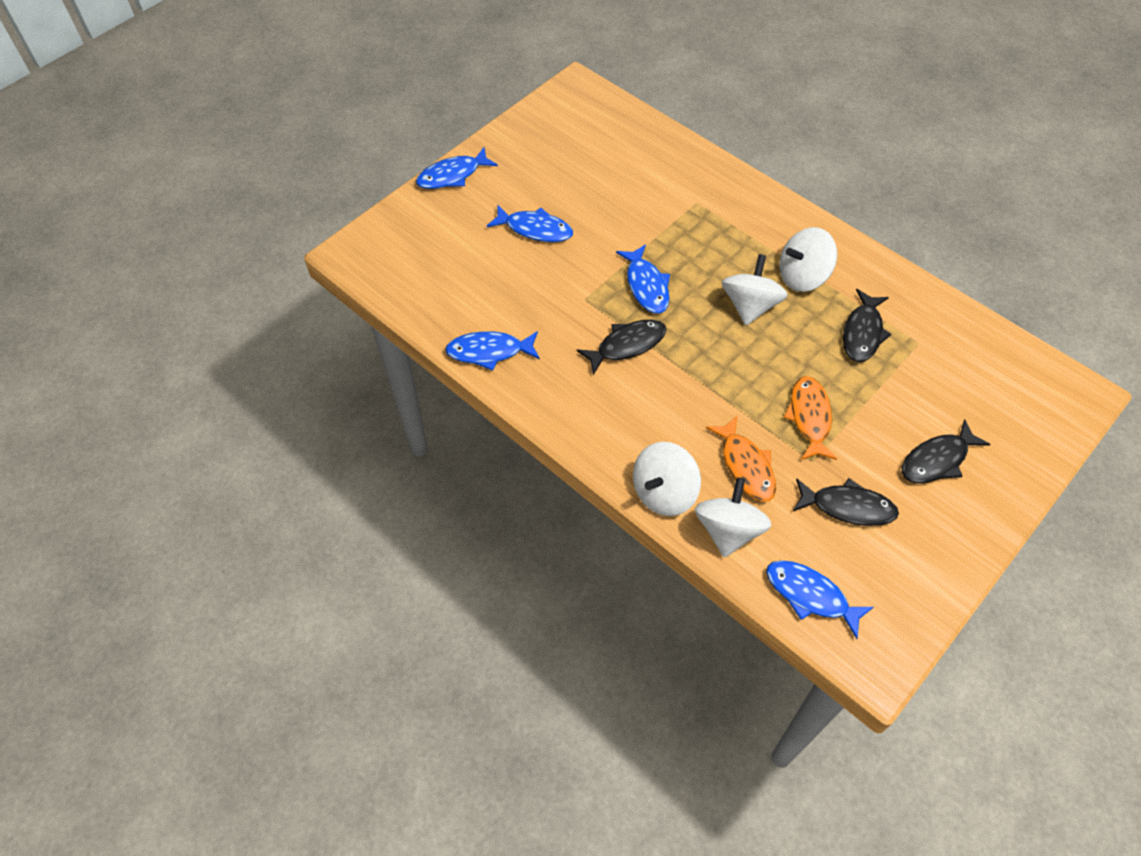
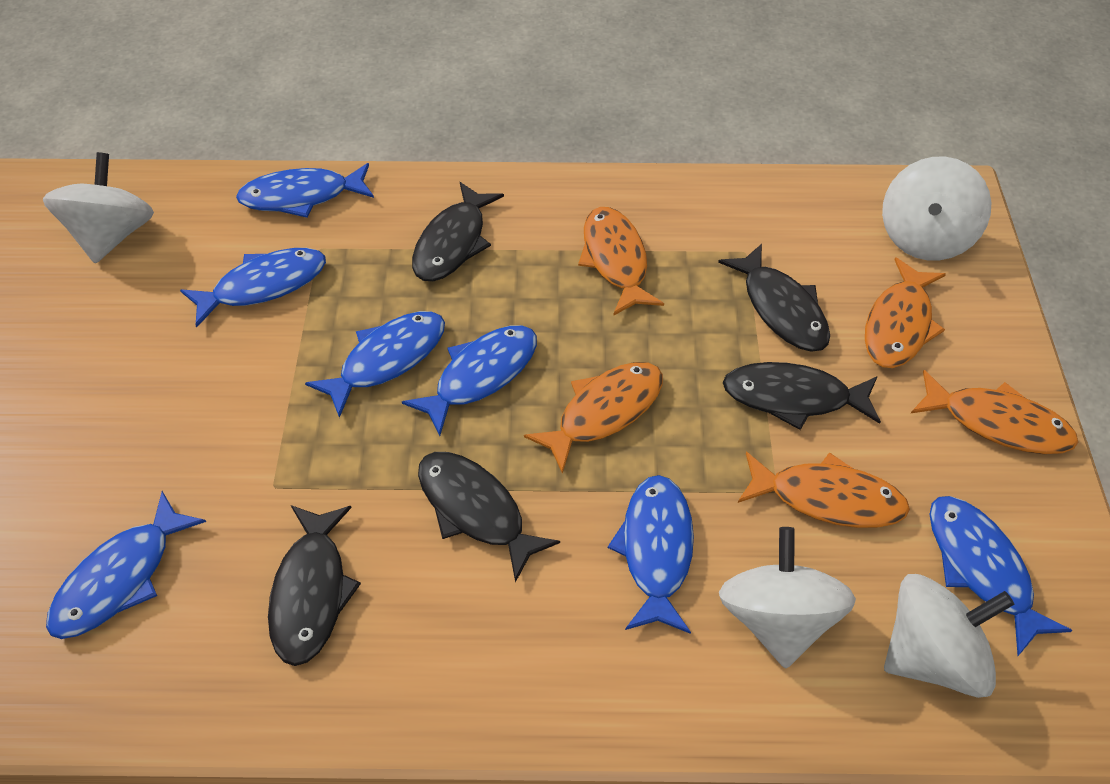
black fish: 4 -> 5
blue fish: 5 -> 7
orange fish: 2 -> 5

